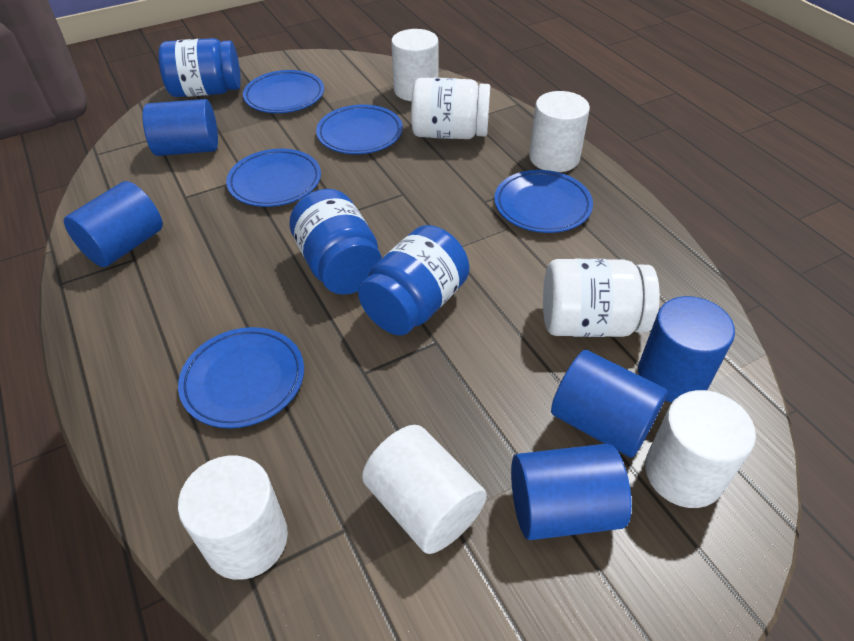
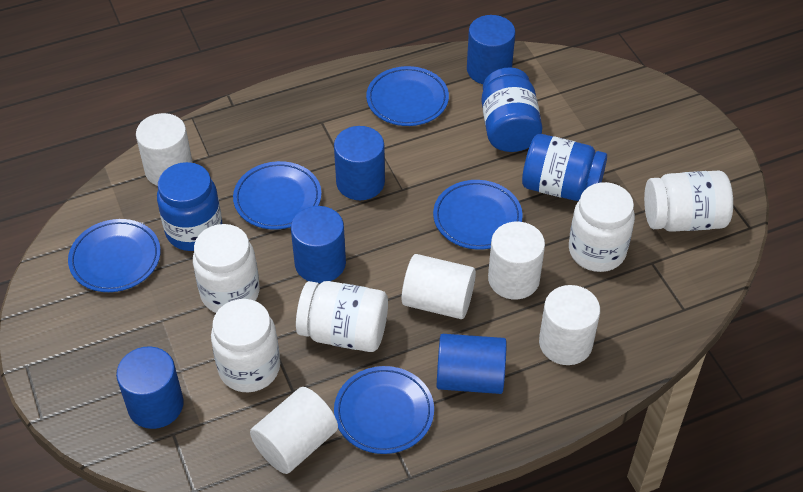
white jar: 2 -> 5

